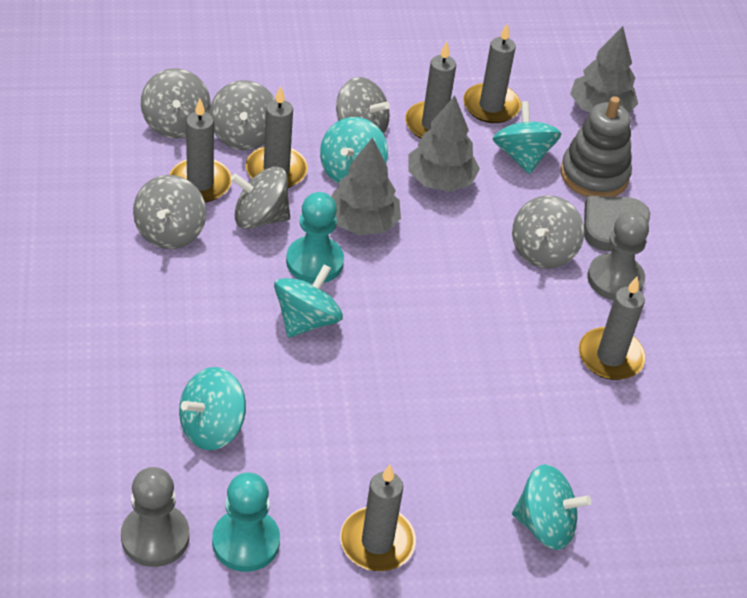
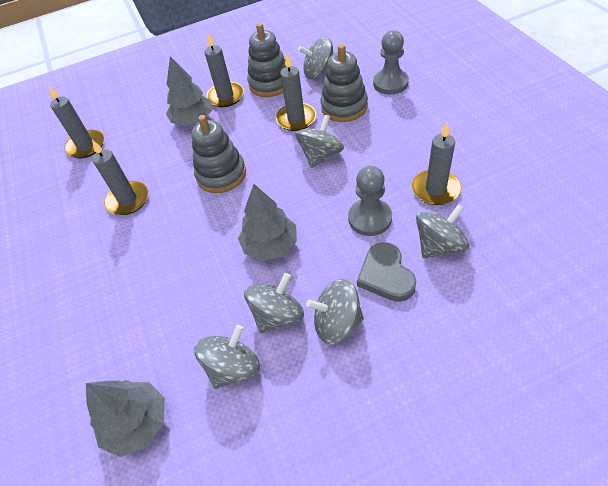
grey candle: 6 -> 5
grey stacking toy: 1 -> 3
turquoise pawn: 2 -> 0
turquoise spinning top: 5 -> 0

